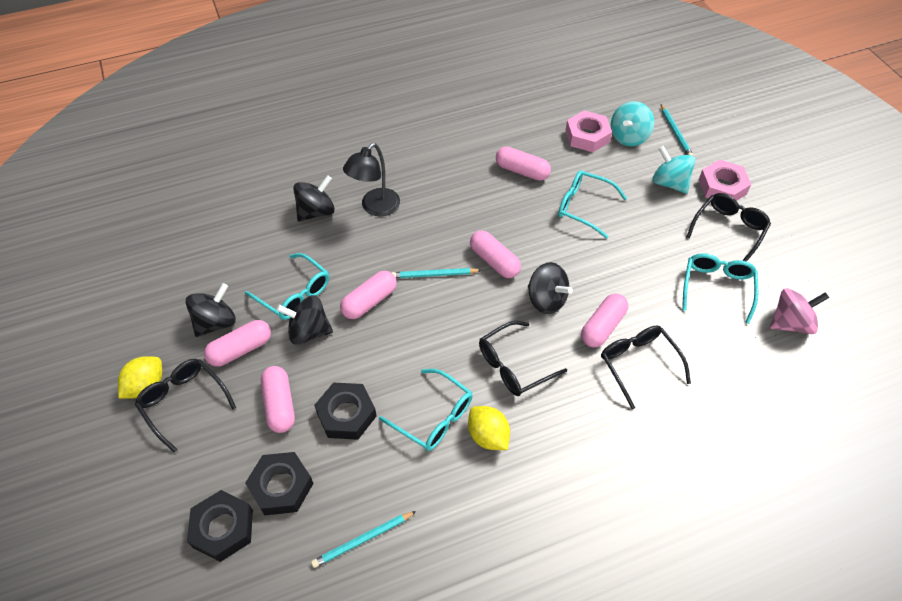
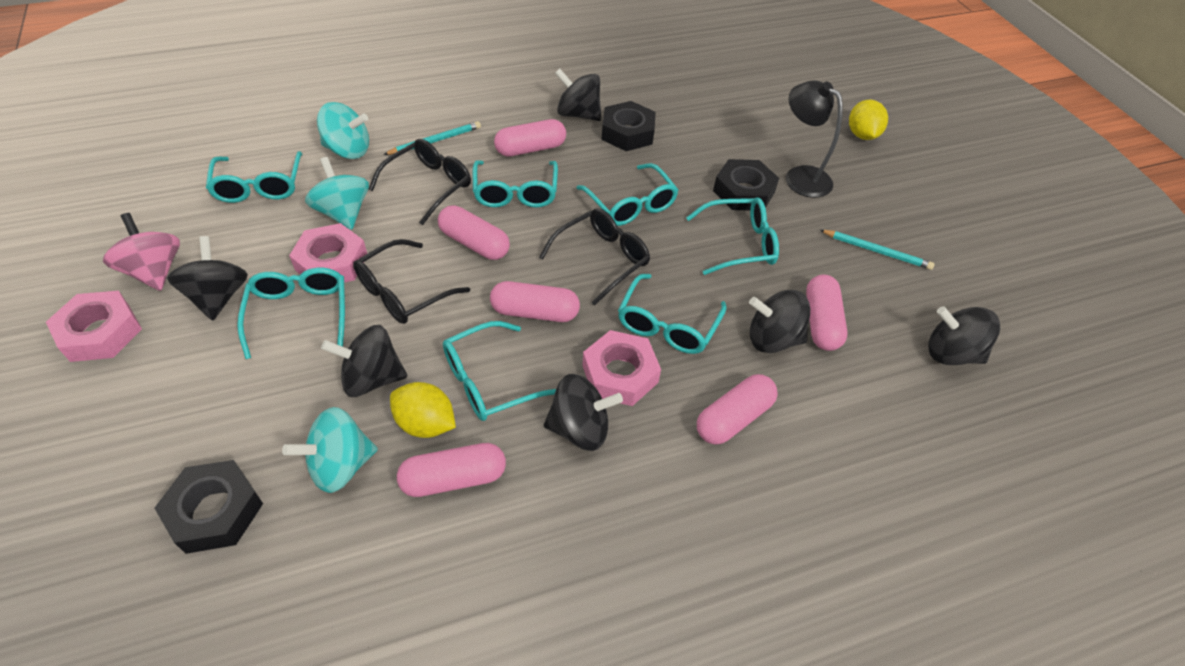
black glasses: 4 -> 3
black spinning top: 4 -> 6
pink nut: 2 -> 3
turquoise glasses: 4 -> 7
turquoise pencil: 3 -> 2
turquoise spinning top: 2 -> 3

